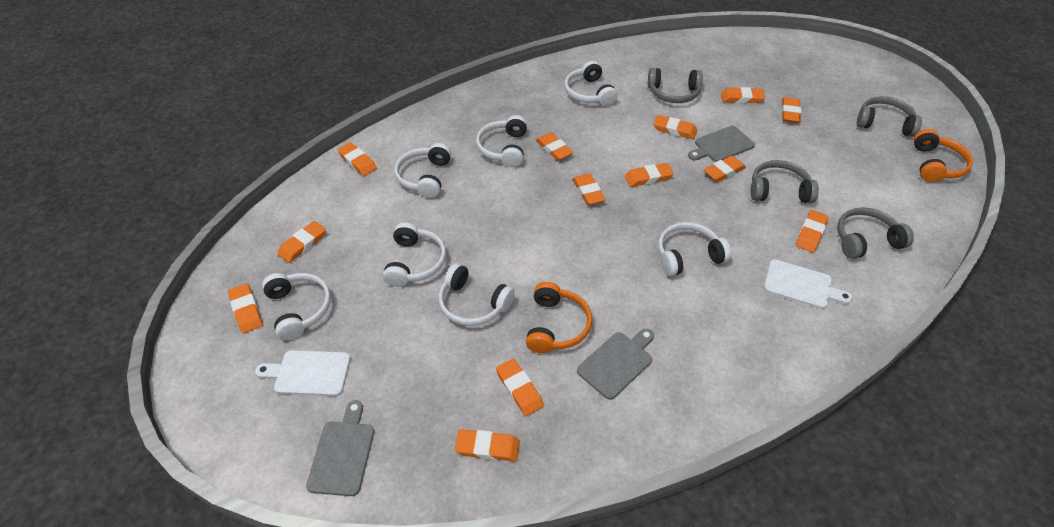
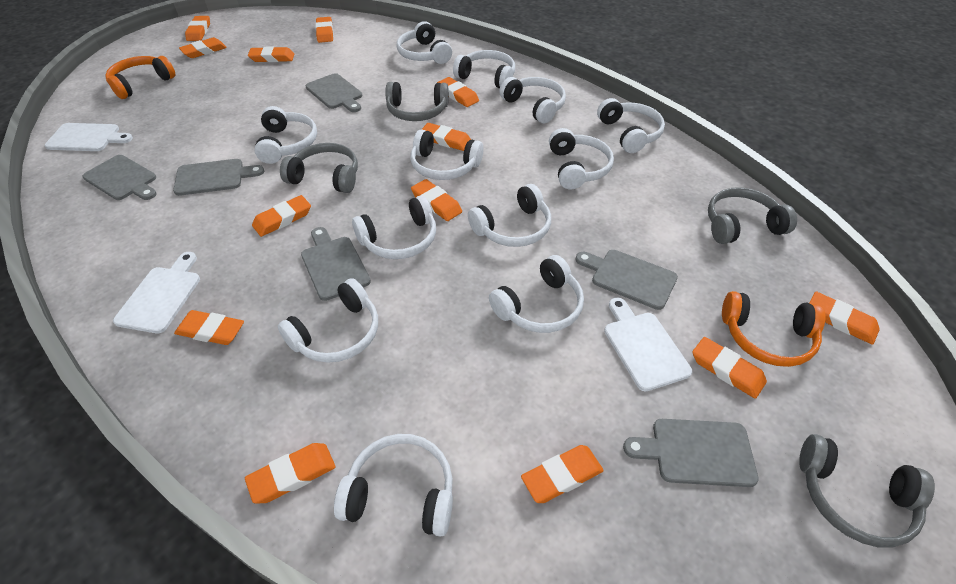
grey cutting board: 3 -> 6
white cutting board: 2 -> 3
white headphones: 7 -> 12

